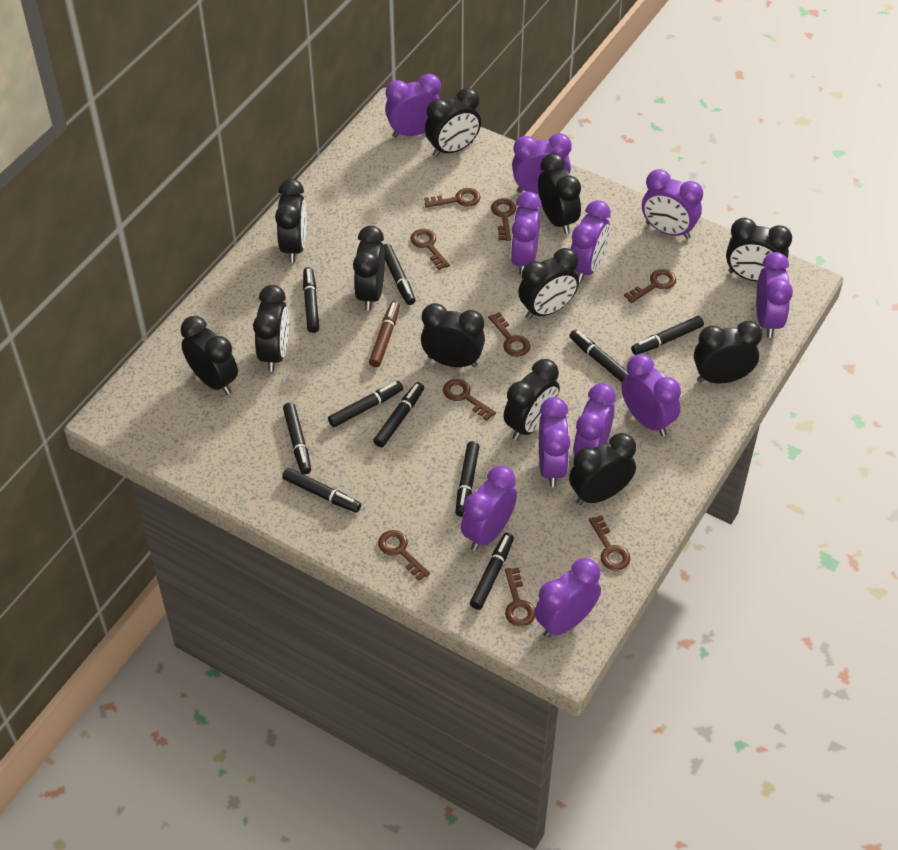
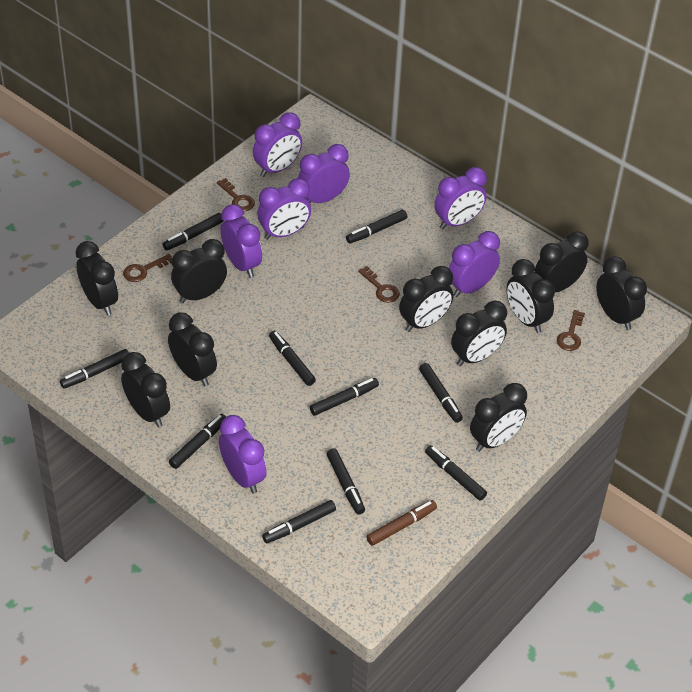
black clock: 12 -> 10
brown key: 9 -> 4
purple clock: 11 -> 7

